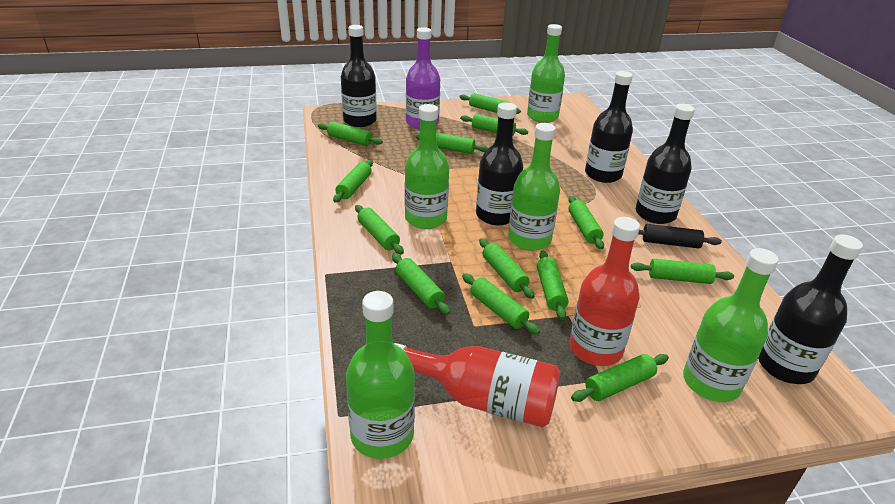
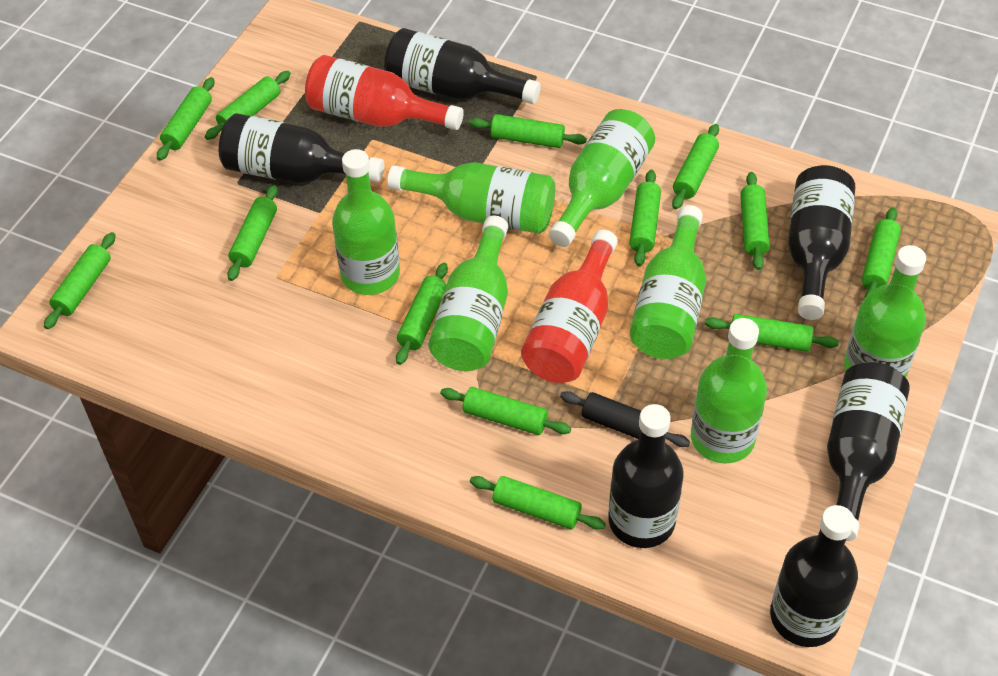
black bottle: 5 -> 6
green bottle: 5 -> 7
purple bottle: 1 -> 0

